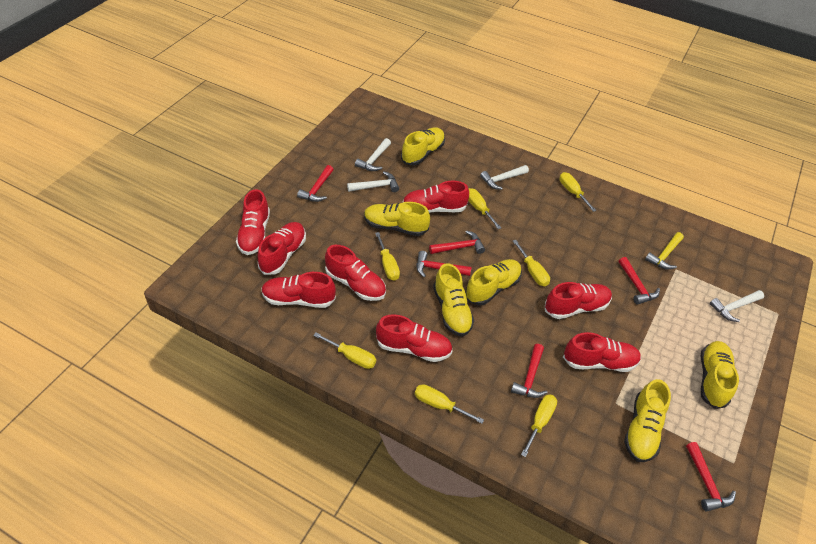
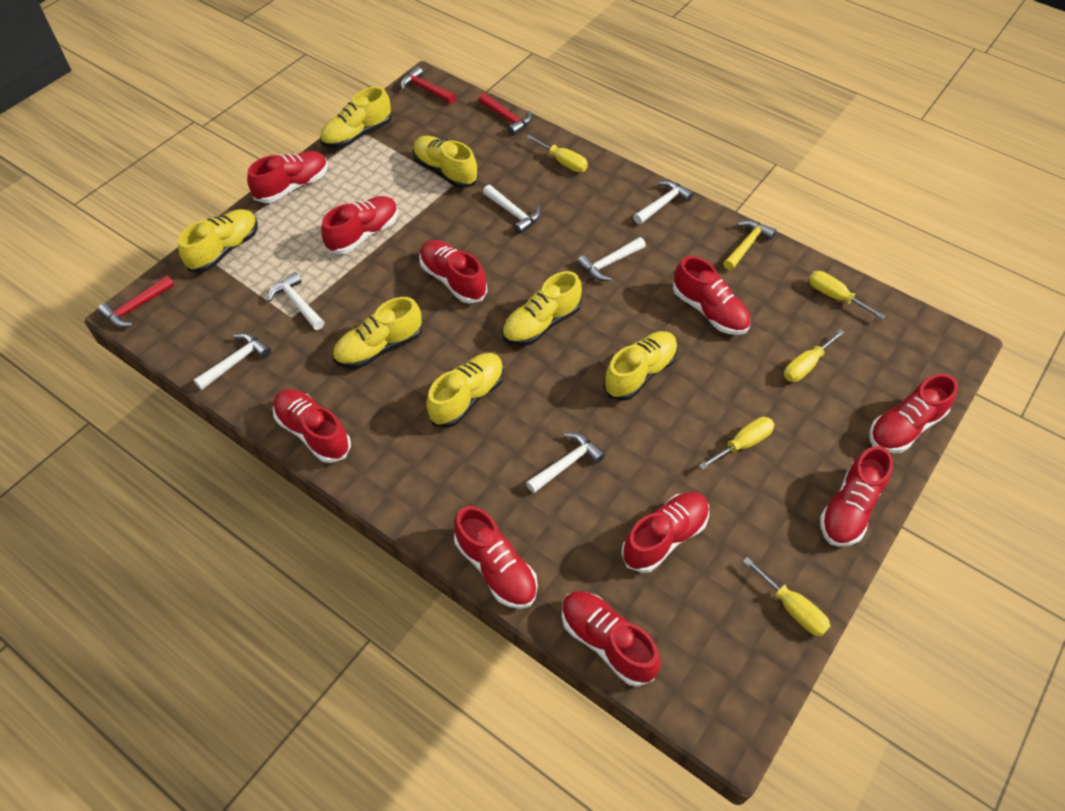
red hammer: 6 -> 3
red shoe: 8 -> 10
white hammer: 4 -> 6
yellow screwdriver: 7 -> 5
yellow shoe: 6 -> 7

